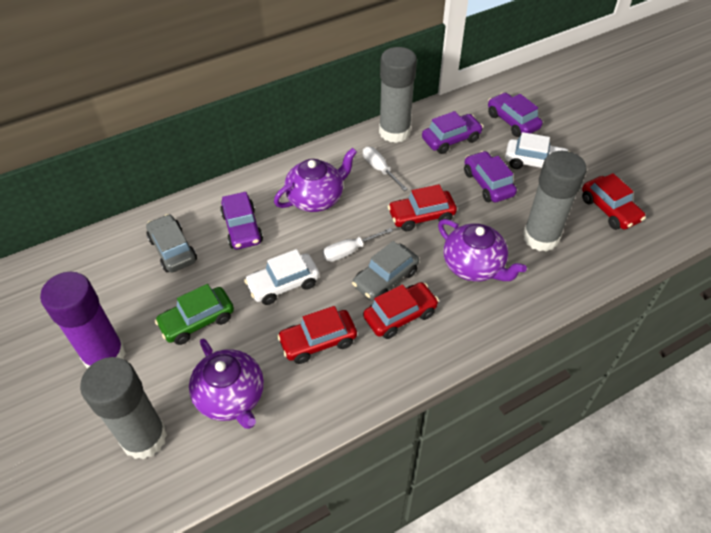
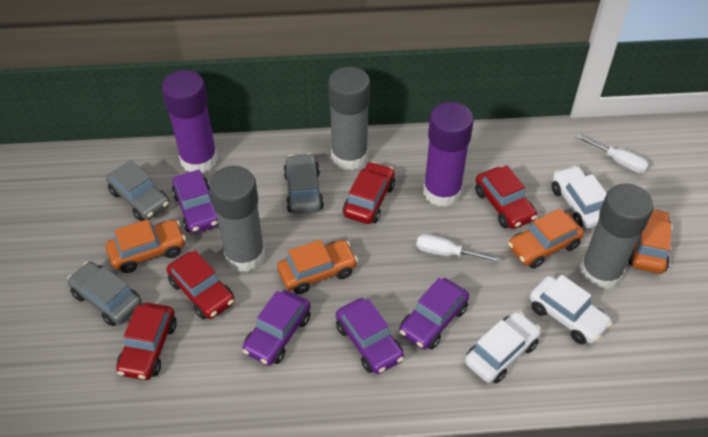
green car: 1 -> 0
grey car: 2 -> 3
orange car: 0 -> 4
purple glue stick: 1 -> 2
purple teapot: 3 -> 0
white car: 2 -> 3

